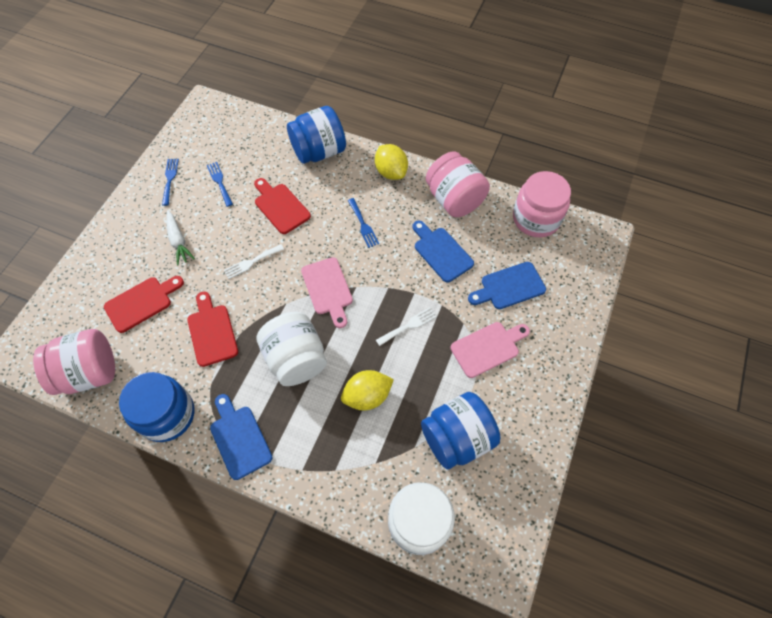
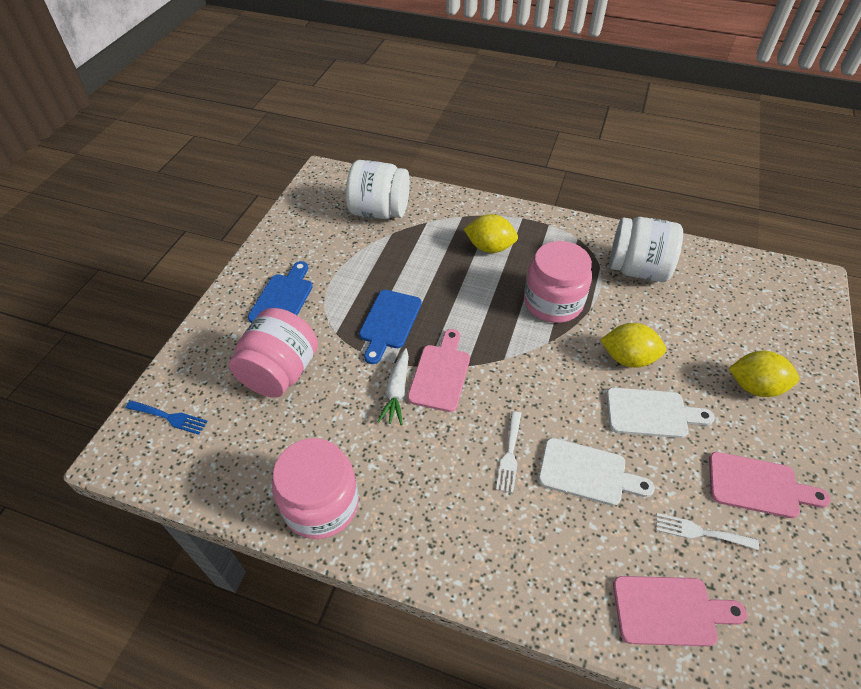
blue cutting board: 3 -> 2
blue fork: 3 -> 1
blue jar: 3 -> 0
pink cutting board: 2 -> 3
red cutting board: 3 -> 0
white cutting board: 0 -> 2
yellow lemon: 2 -> 3

